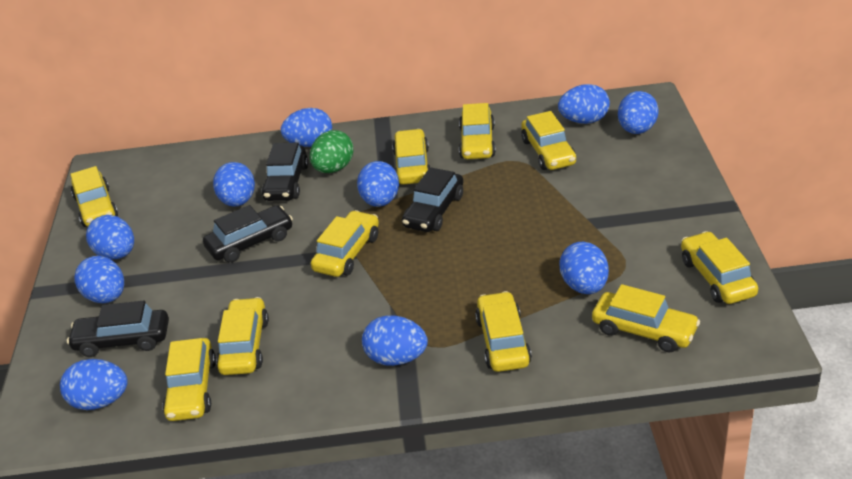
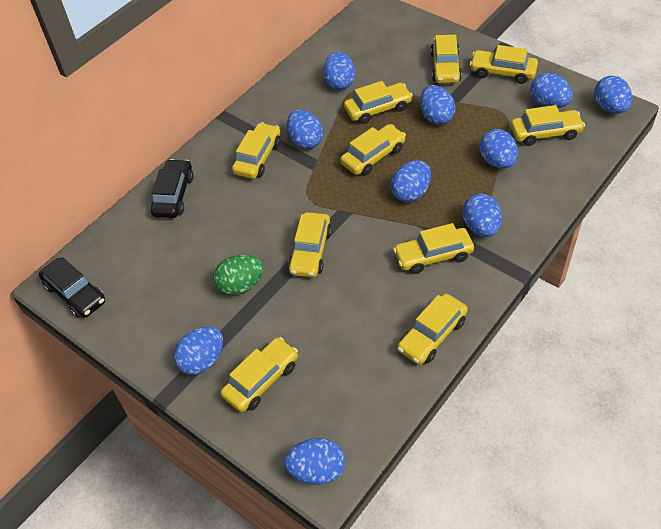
black car: 4 -> 2

